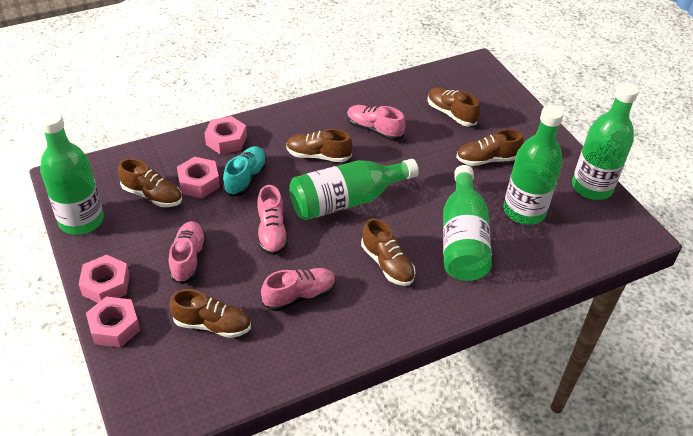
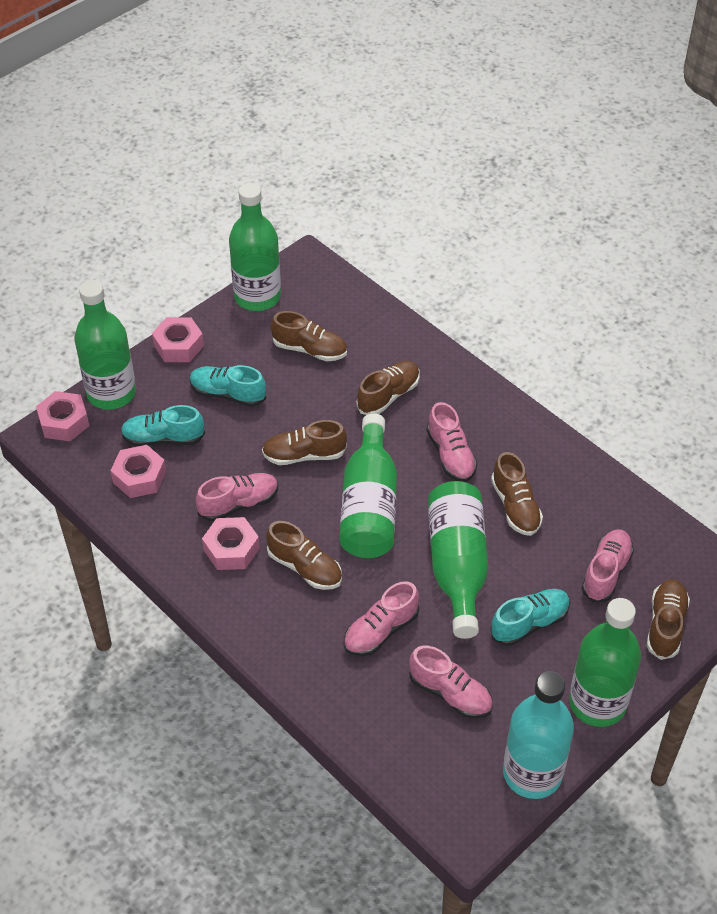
pink shoe: 4 -> 5
turquoise bottle: 0 -> 1
turquoise shoe: 1 -> 3

